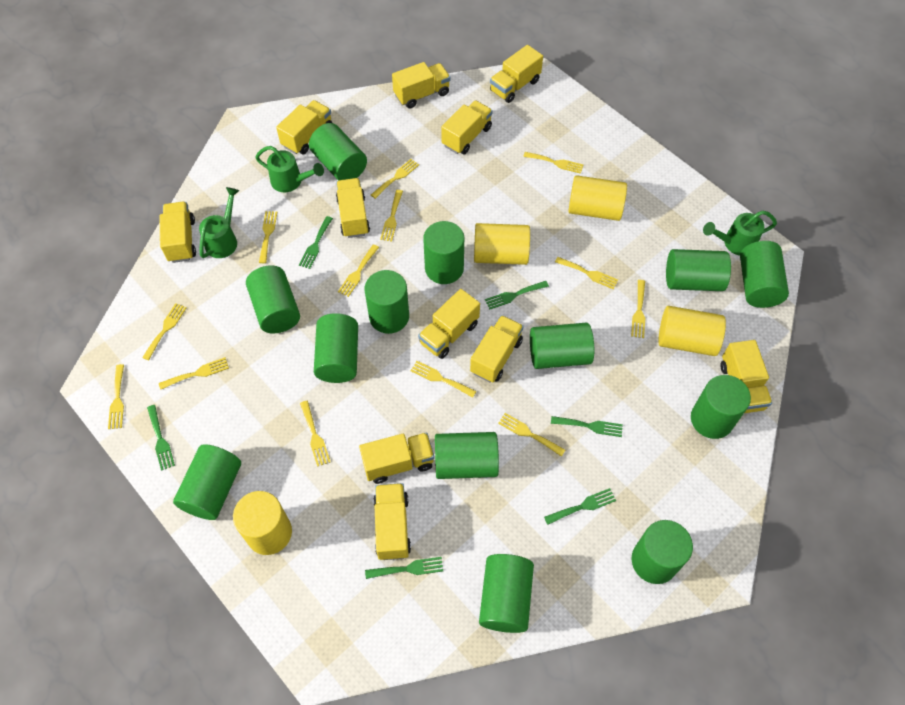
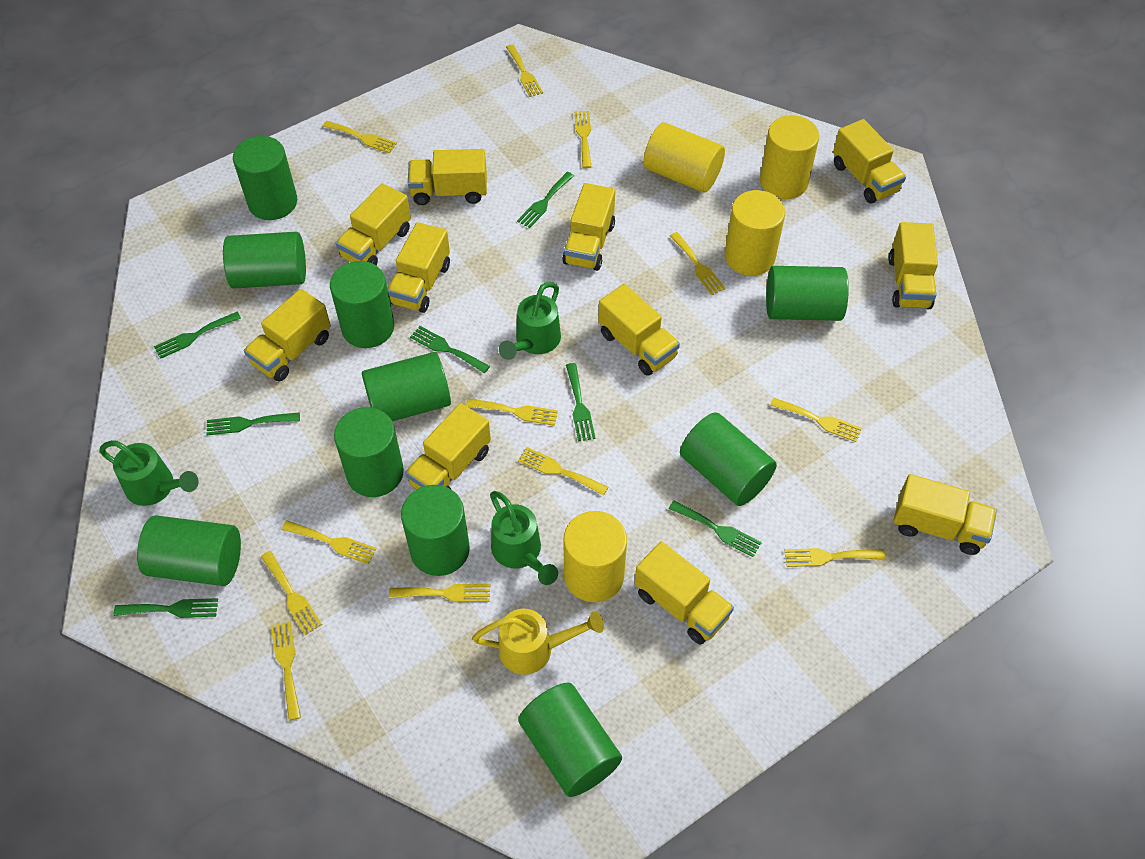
green cylinder: 13 -> 10
green fork: 6 -> 7
yellow fork: 13 -> 12
yellow watering can: 0 -> 1

